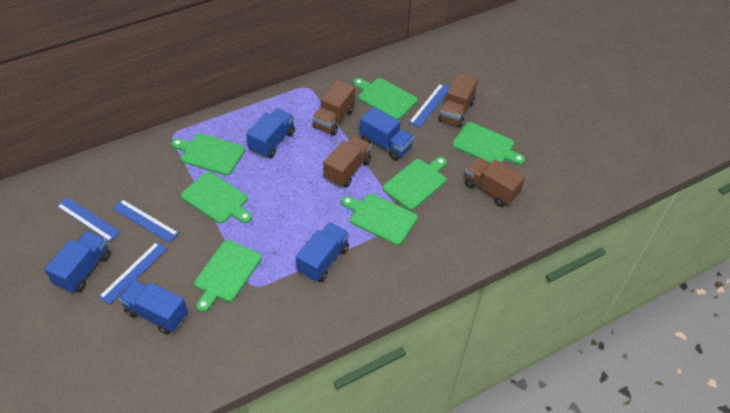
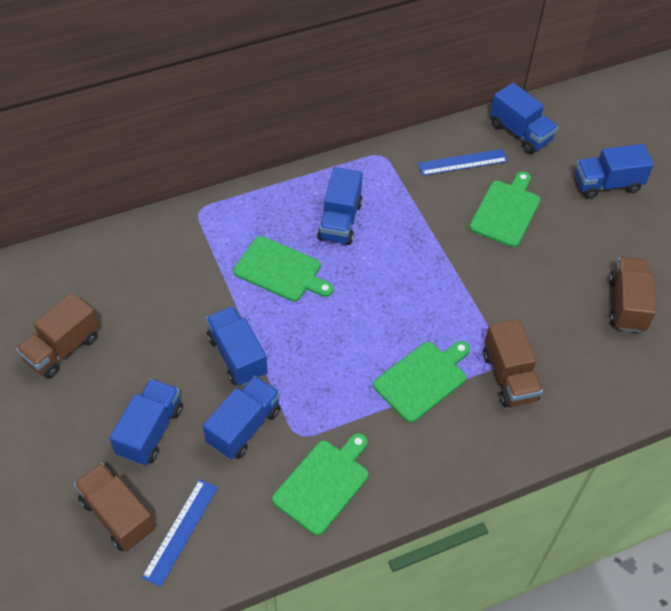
blue ruler: 4 -> 2
blue truck: 5 -> 6
green cutting board: 7 -> 4

